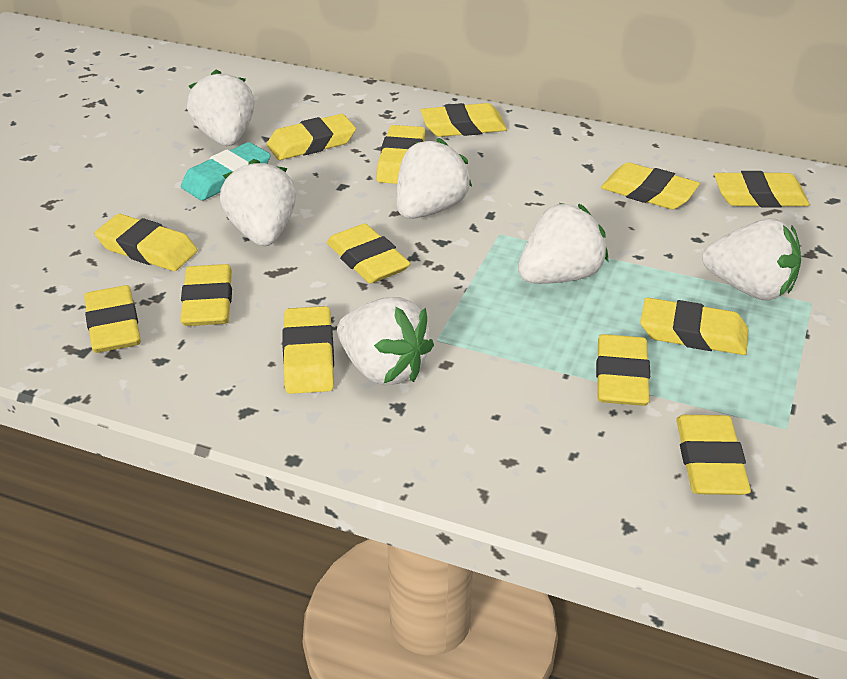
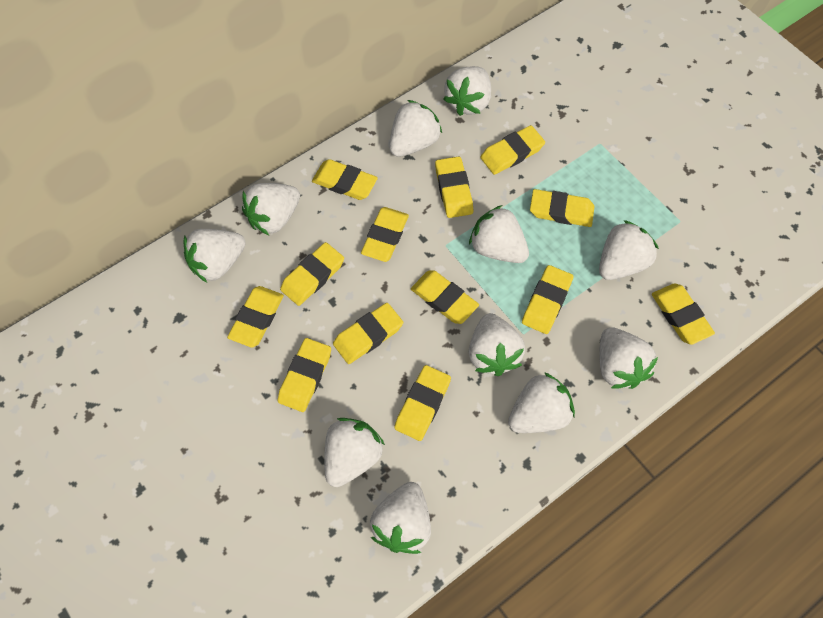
turquoise eraser: 1 -> 0
white strawberry: 6 -> 11

